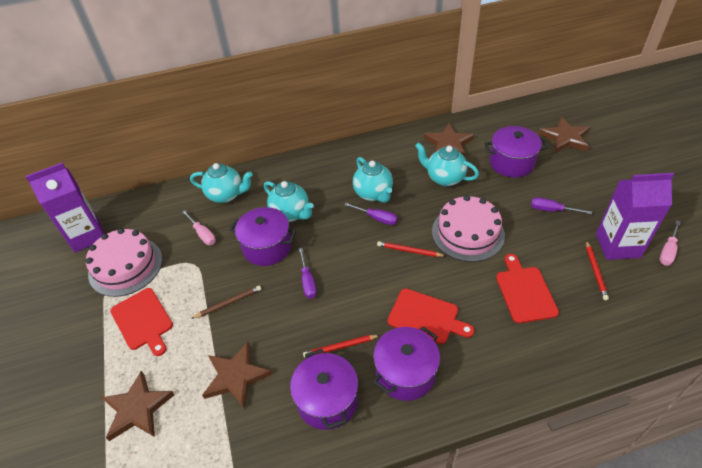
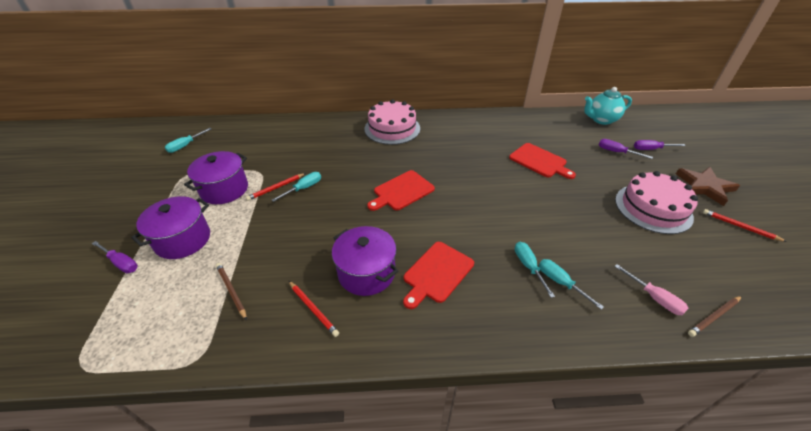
brown pencil: 1 -> 2
brown star: 4 -> 1
pink screwdriver: 2 -> 1
purple carton: 2 -> 0
purple pot: 4 -> 3
turquoise screwdriver: 0 -> 4
turquoise teapot: 4 -> 1

